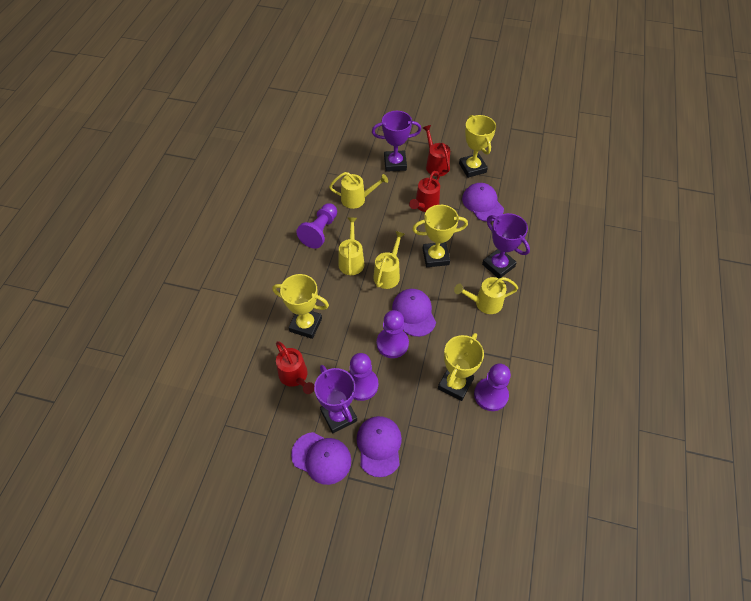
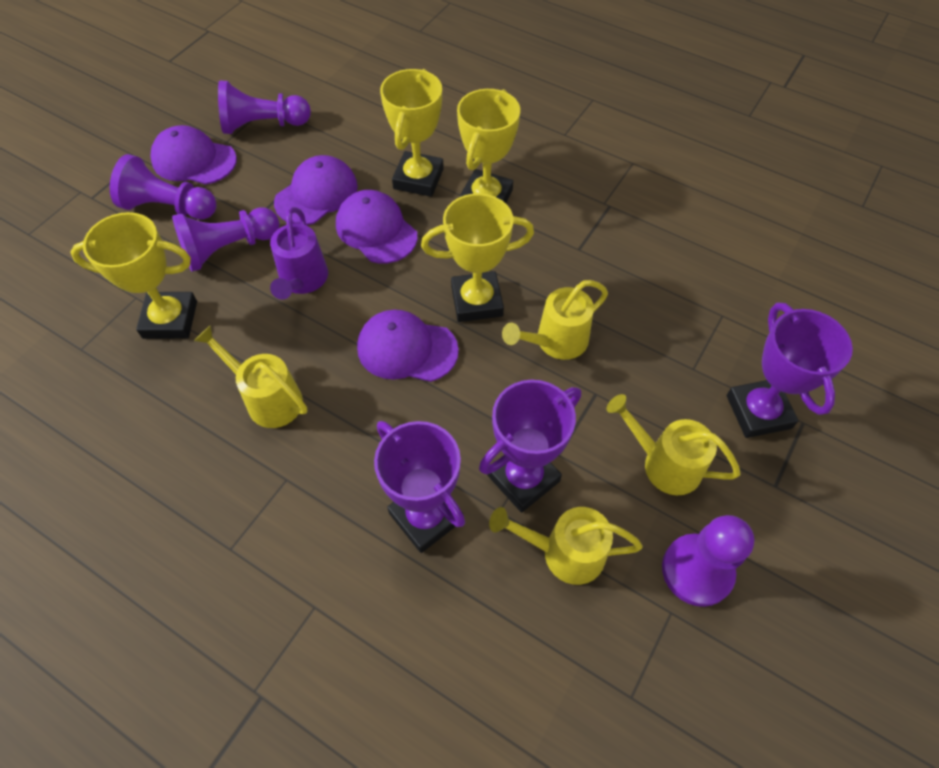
purple watering can: 0 -> 1
red watering can: 3 -> 0

